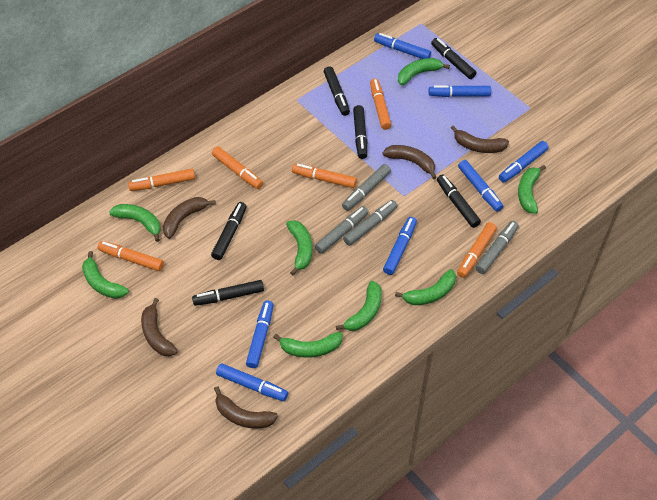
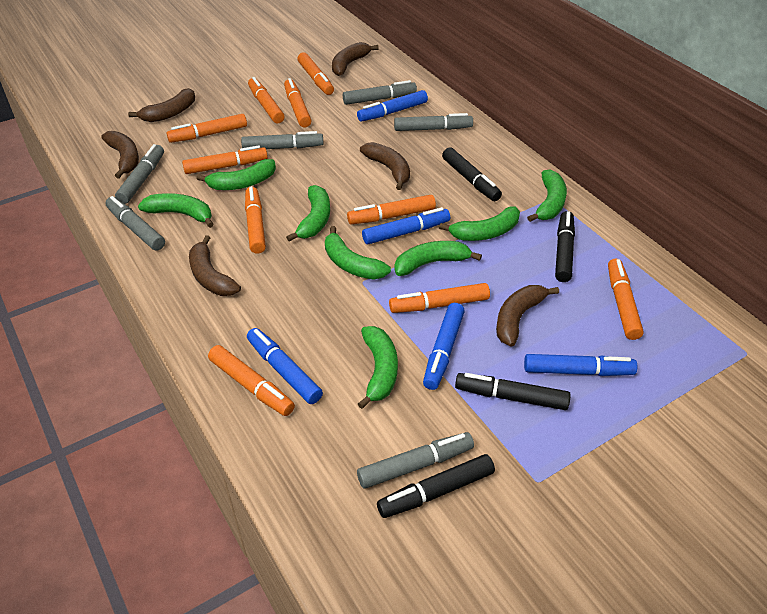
black marker: 6 -> 4
blue marker: 7 -> 5
brown banana: 5 -> 6
grey marker: 4 -> 6
orange marker: 6 -> 10

